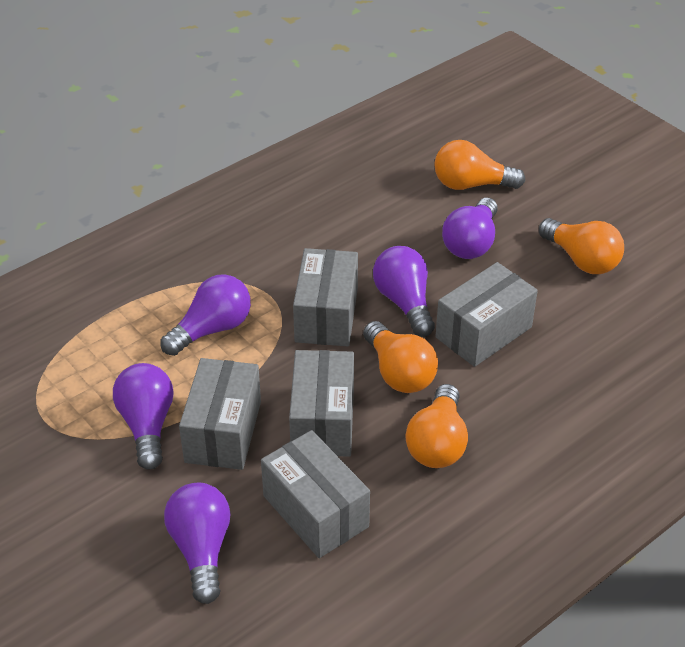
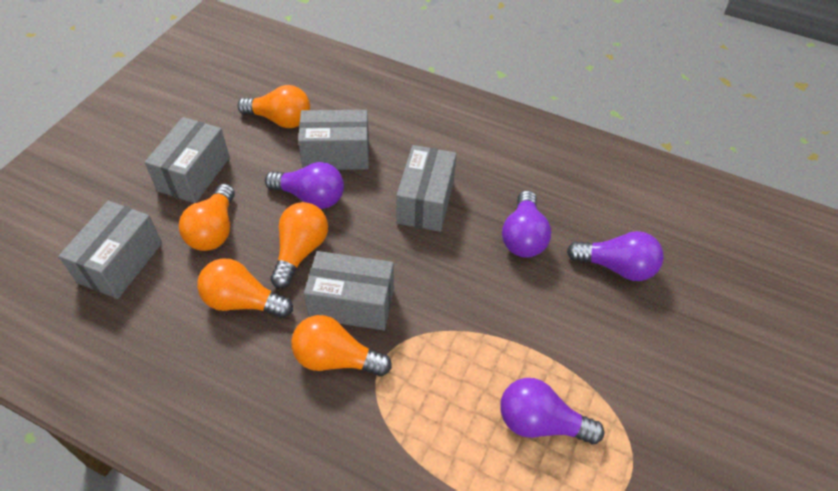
orange light bulb: 4 -> 5
purple light bulb: 5 -> 4

